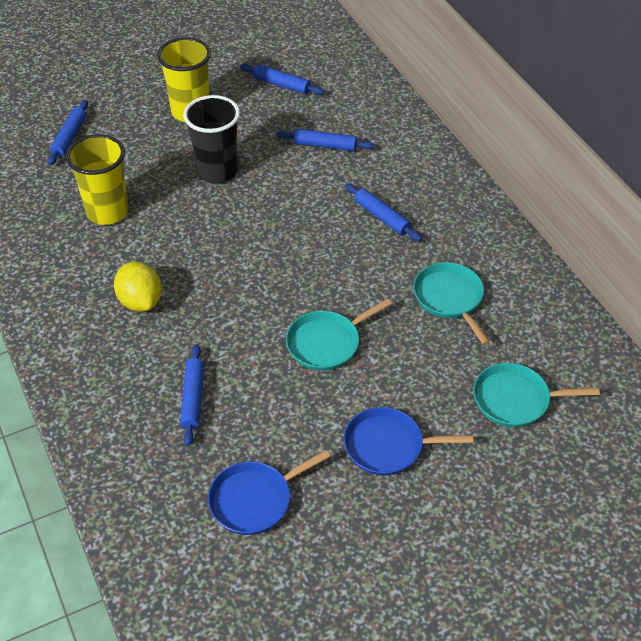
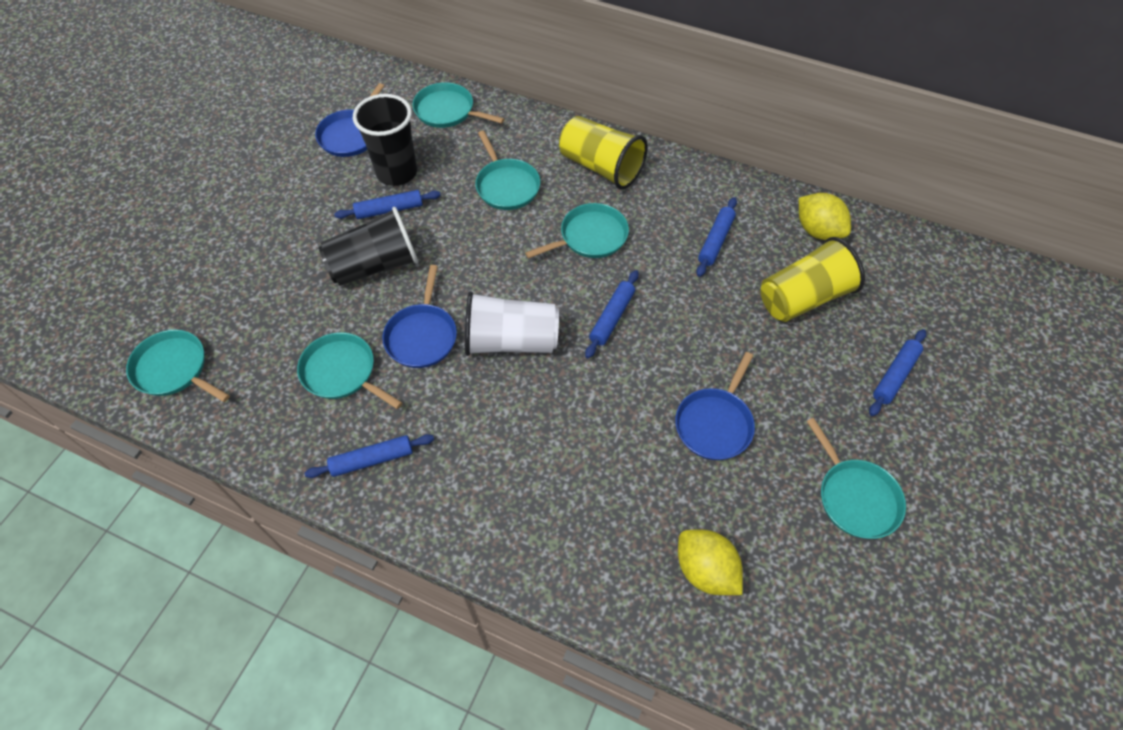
black cup: 1 -> 2
blue pan: 2 -> 3
turquoise pan: 3 -> 6
white cup: 0 -> 1
yellow lemon: 1 -> 2

